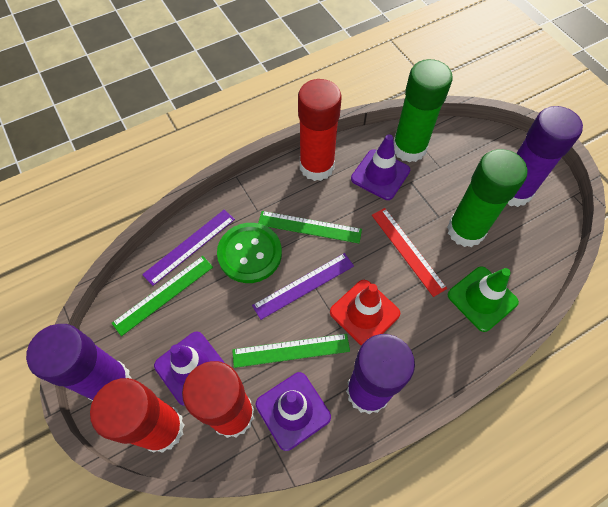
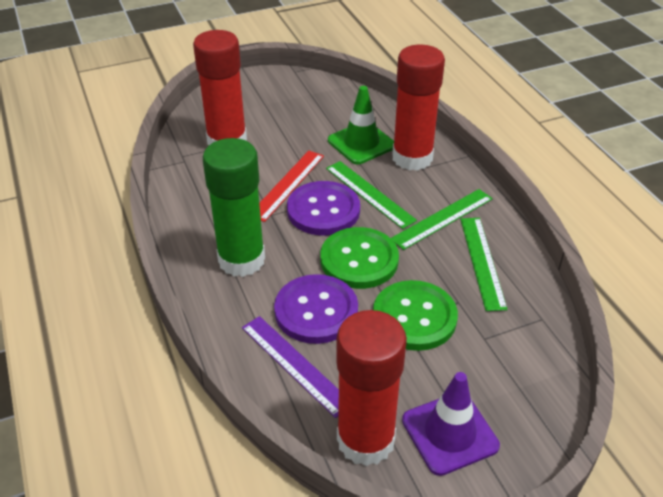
green button: 1 -> 2
green glue stick: 2 -> 1
purple button: 0 -> 2
purple glue stick: 3 -> 0
purple ruler: 2 -> 1
purple traffic cone: 3 -> 1
red traffic cone: 1 -> 0

